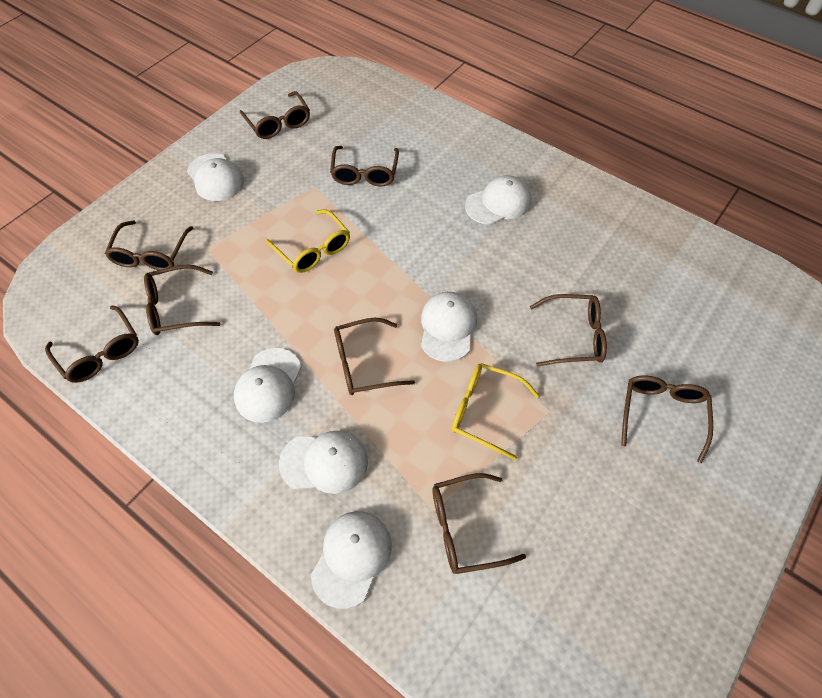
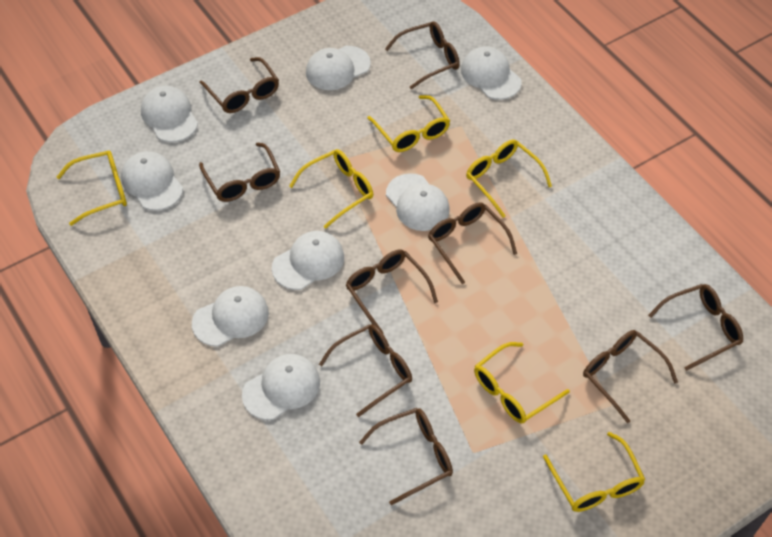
white cap: 6 -> 8
yellow glasses: 2 -> 6

